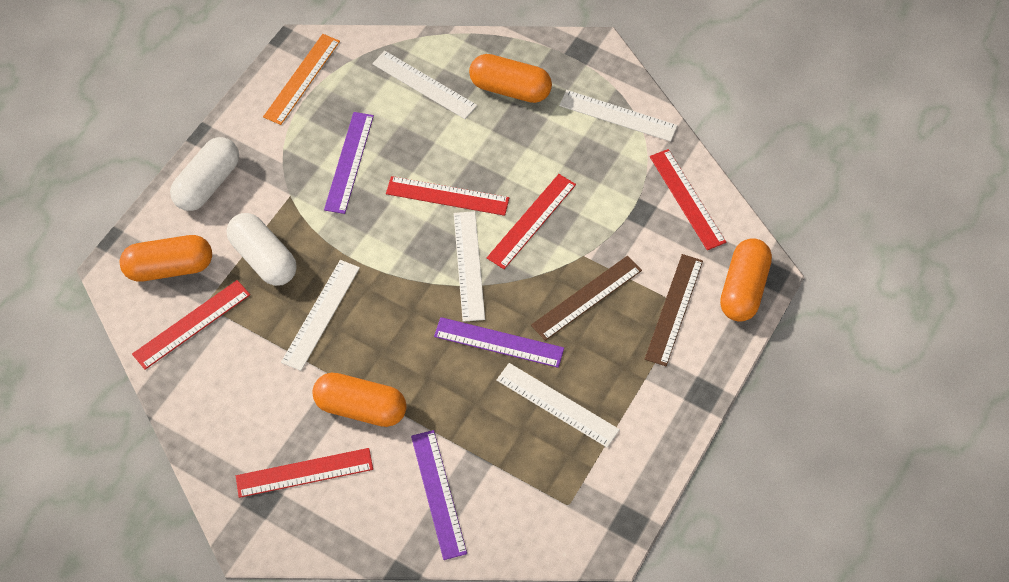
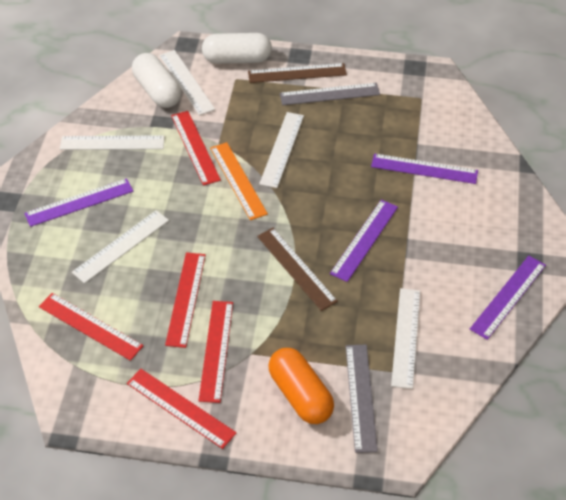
grey ruler: 0 -> 2
orange capsule: 4 -> 1
purple ruler: 3 -> 4

